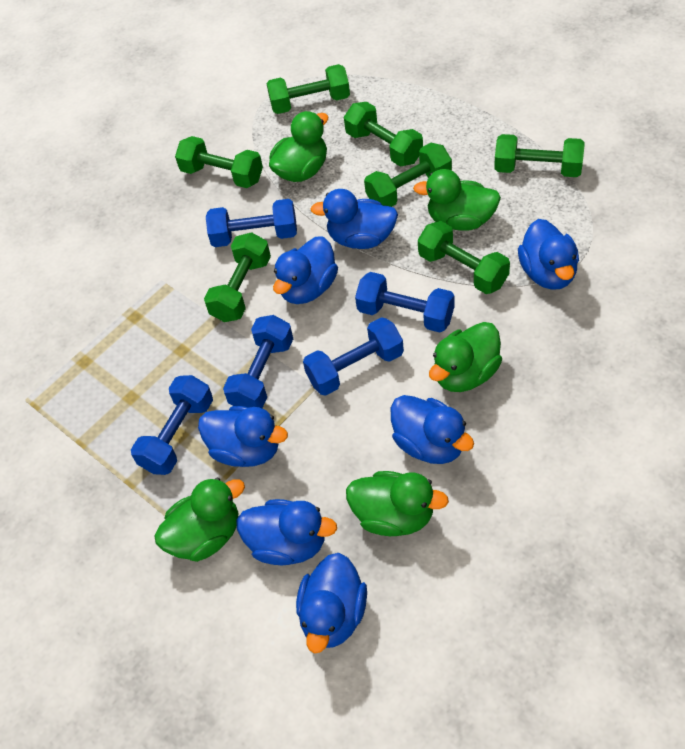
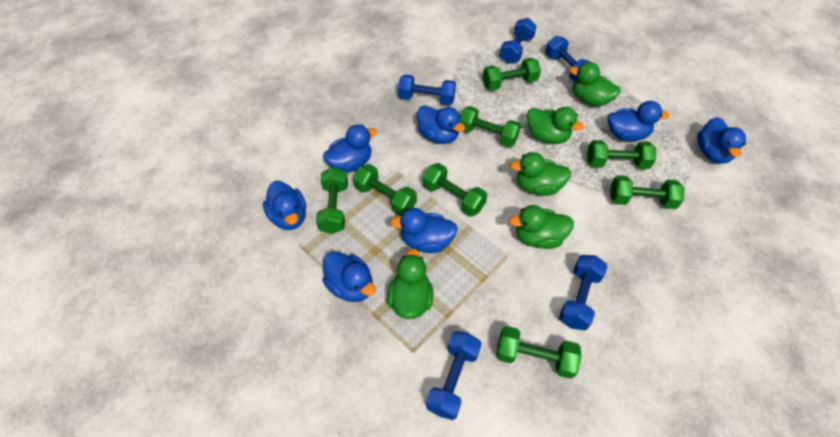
green dumbbell: 7 -> 8

